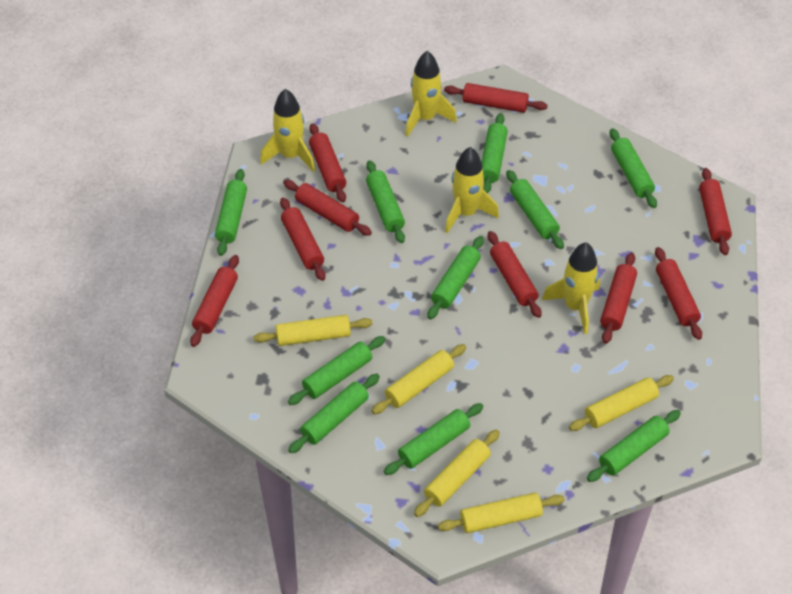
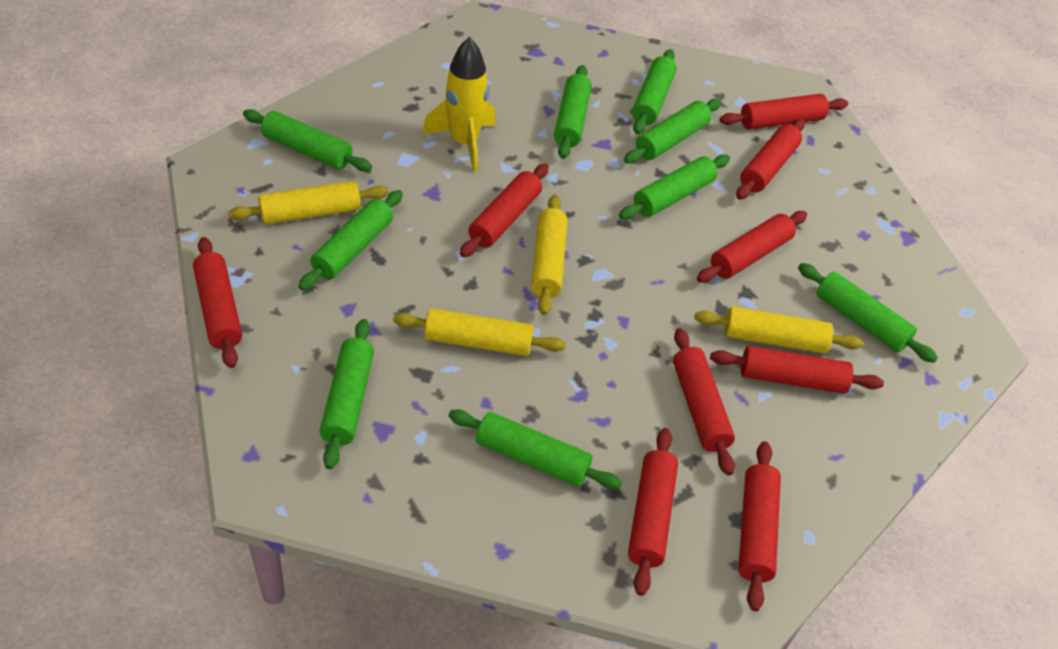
green rolling pin: 10 -> 9
yellow rocket: 4 -> 1
yellow rolling pin: 5 -> 4

